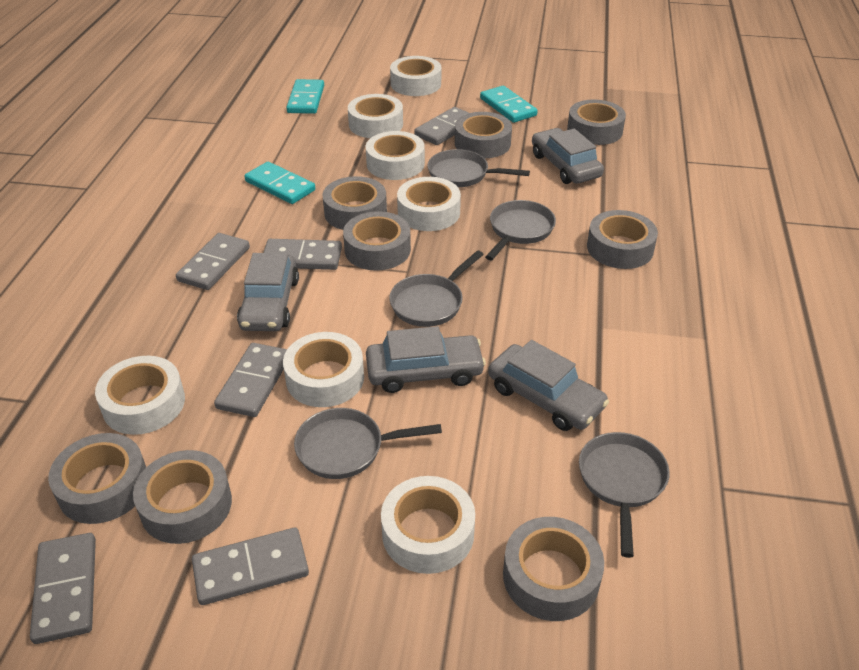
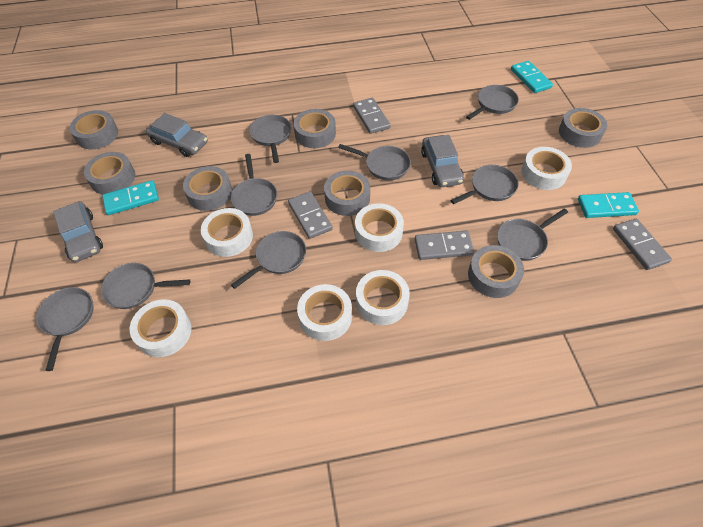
grey car: 4 -> 3
grey domino: 6 -> 4
grey pan: 5 -> 9
grey tape: 8 -> 7
white tape: 7 -> 6

